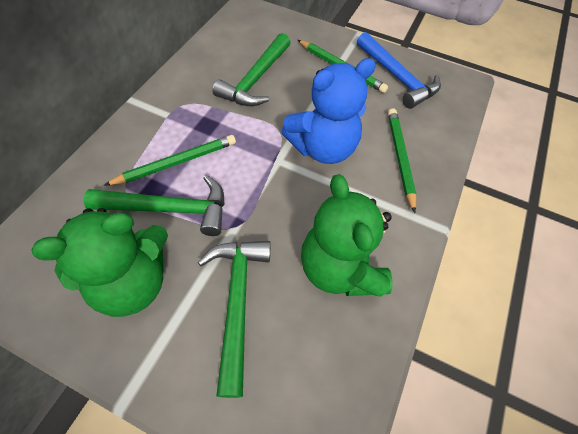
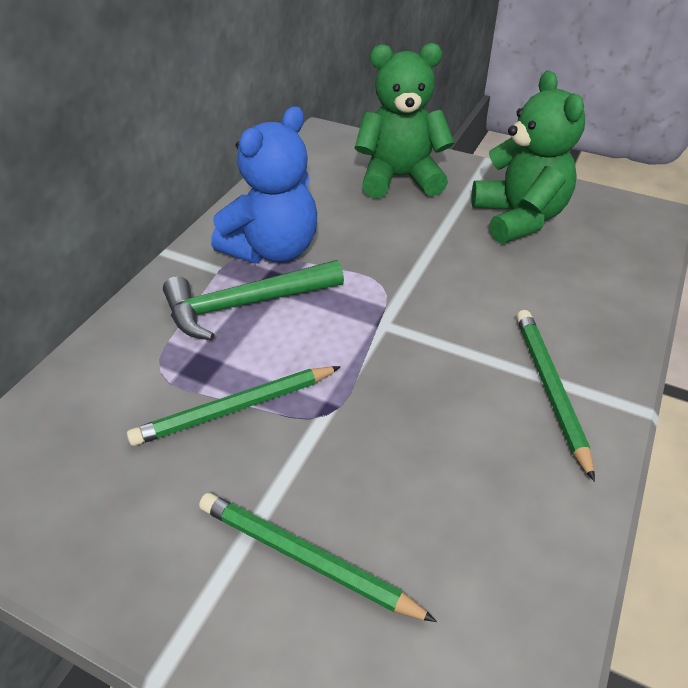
blue hammer: 1 -> 0
green hammer: 3 -> 1

